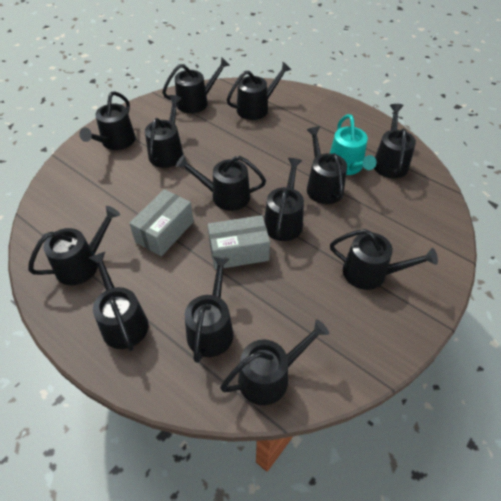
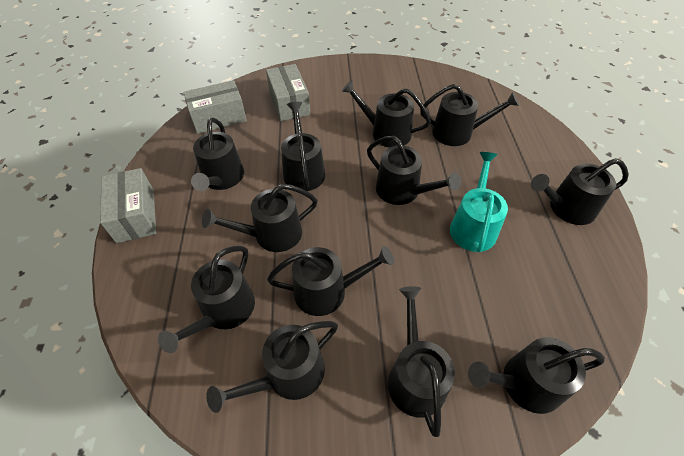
black watering can: 13 -> 12
grey box: 2 -> 3

